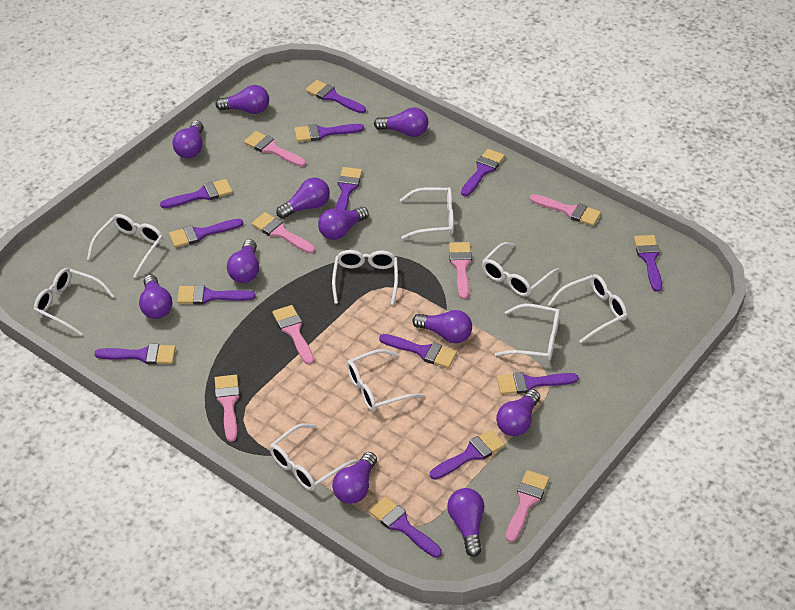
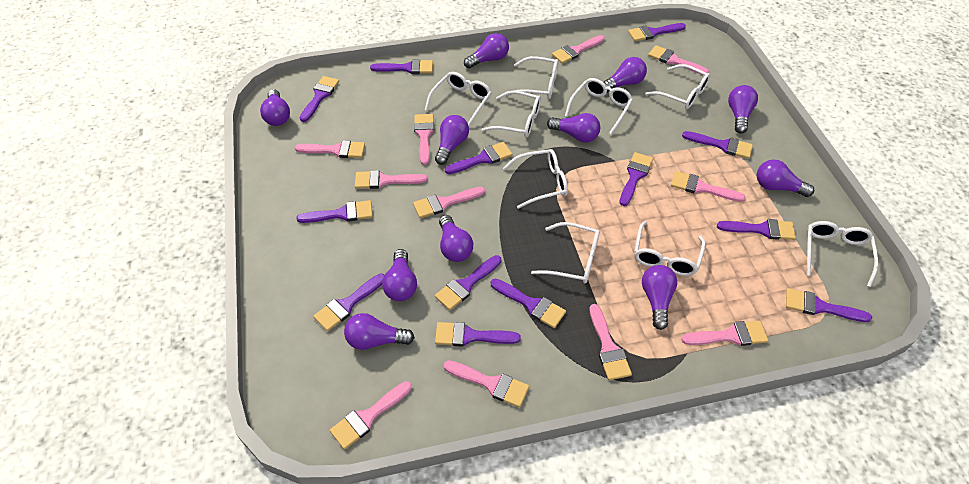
pink brush: 7 -> 11

